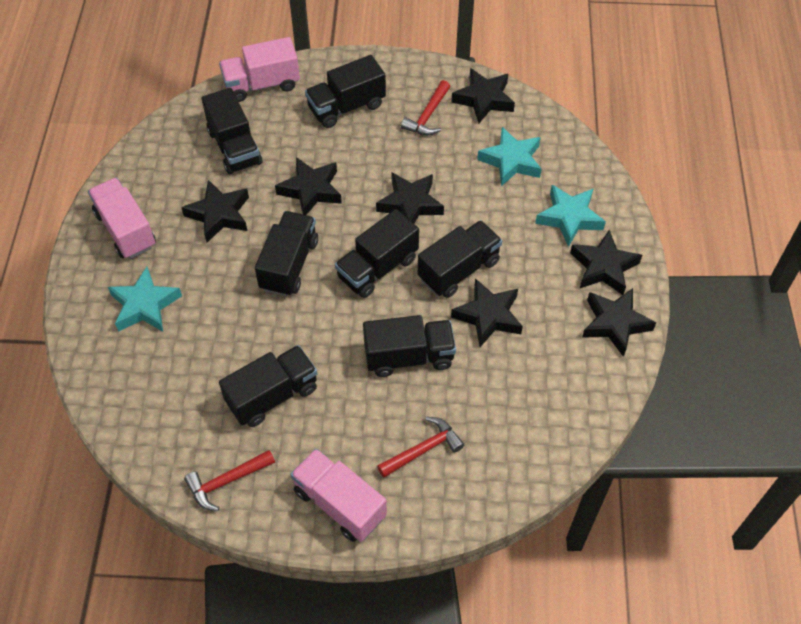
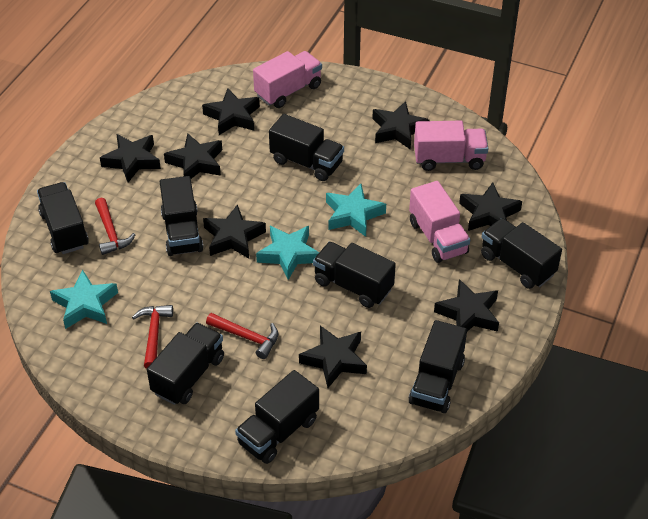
black star: 7 -> 8
black truck: 7 -> 8

